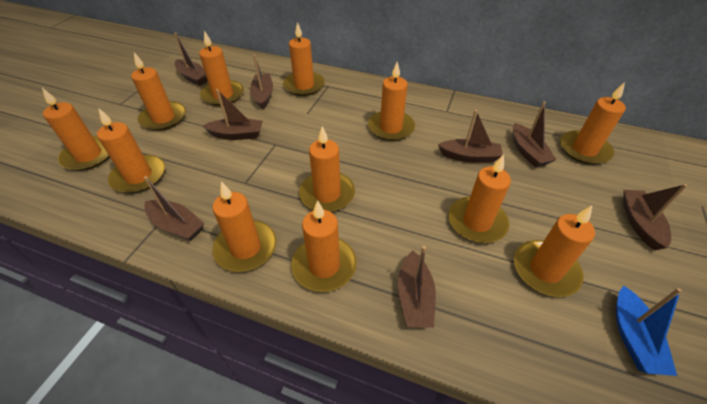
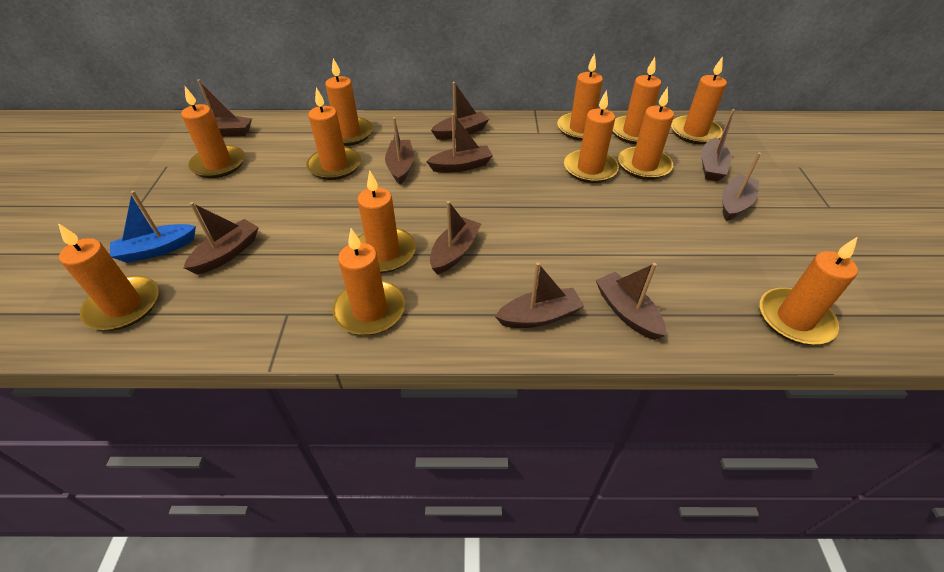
brown boat: 8 -> 10

